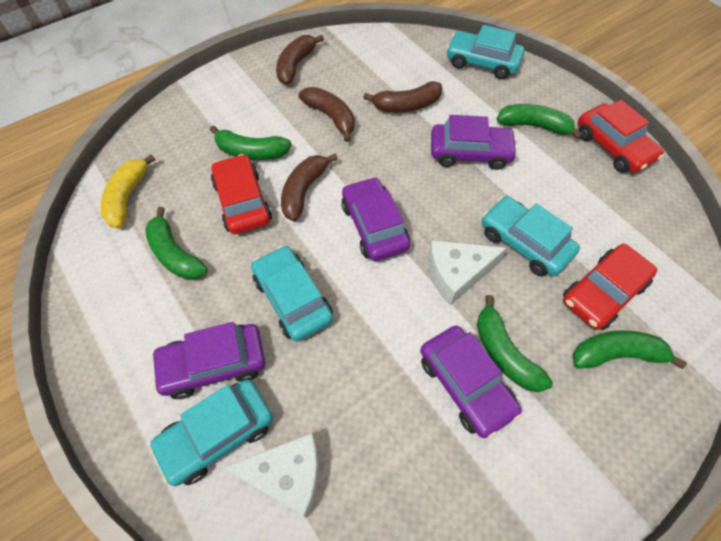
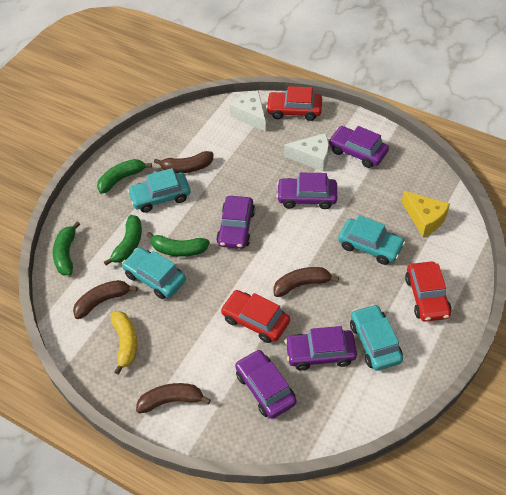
green banana: 5 -> 4
purple car: 4 -> 5
yellow cheese: 0 -> 1

